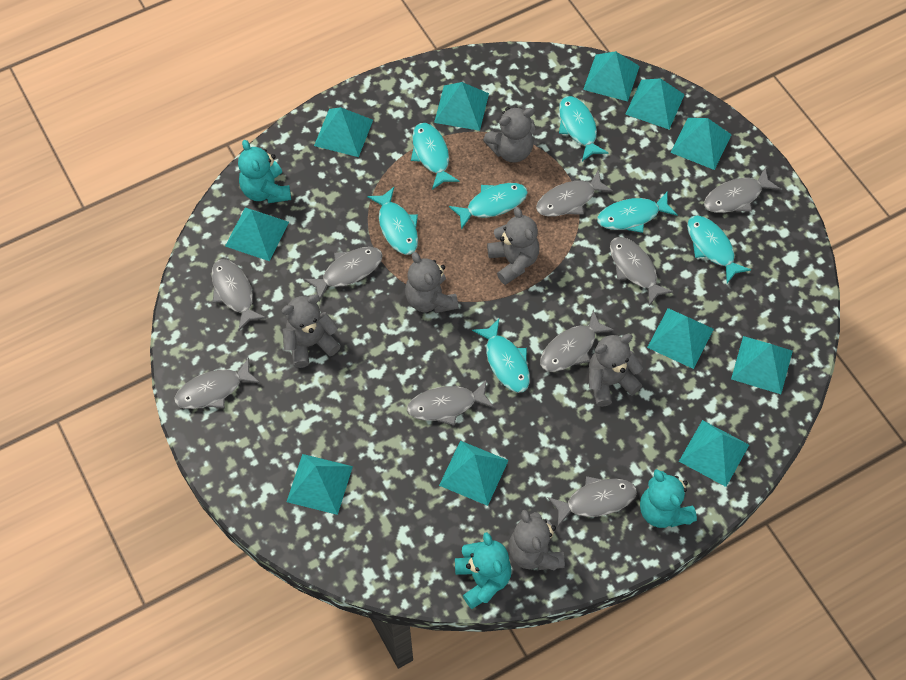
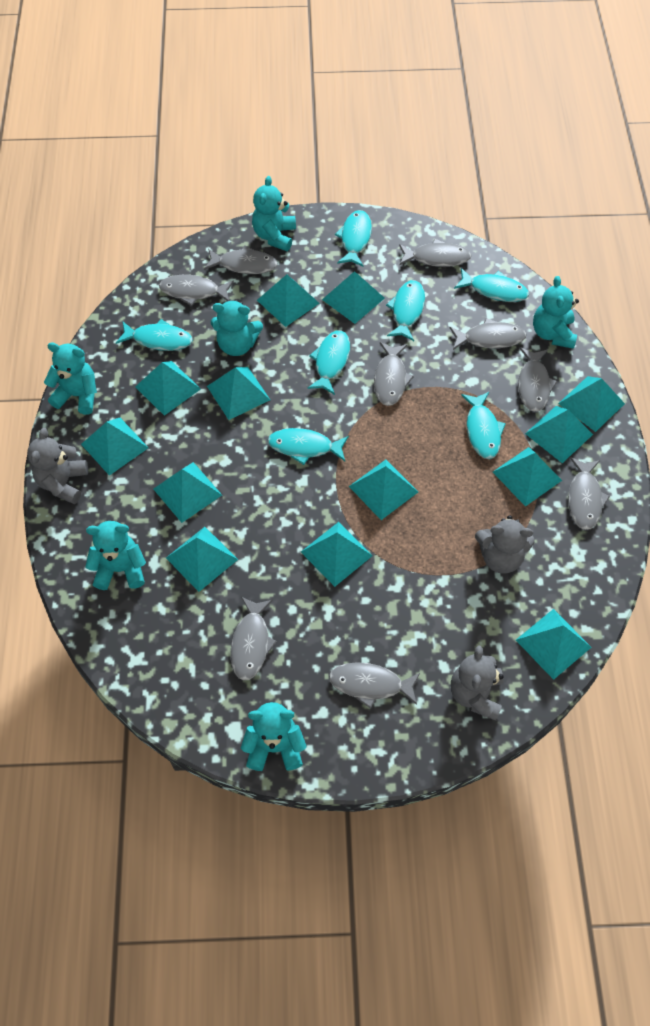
grey teddy bear: 6 -> 3
turquoise pyramid: 11 -> 13
turquoise teddy bear: 3 -> 6

